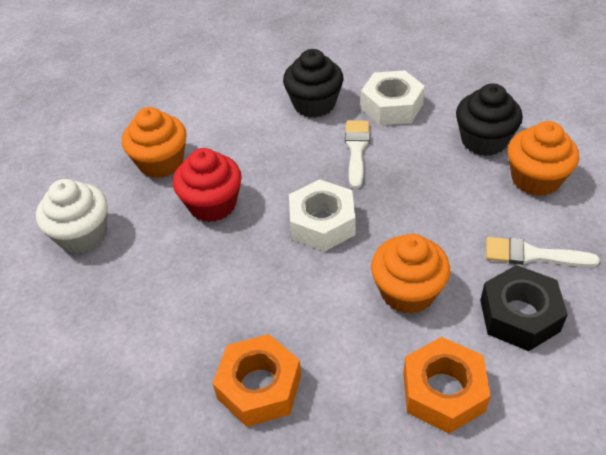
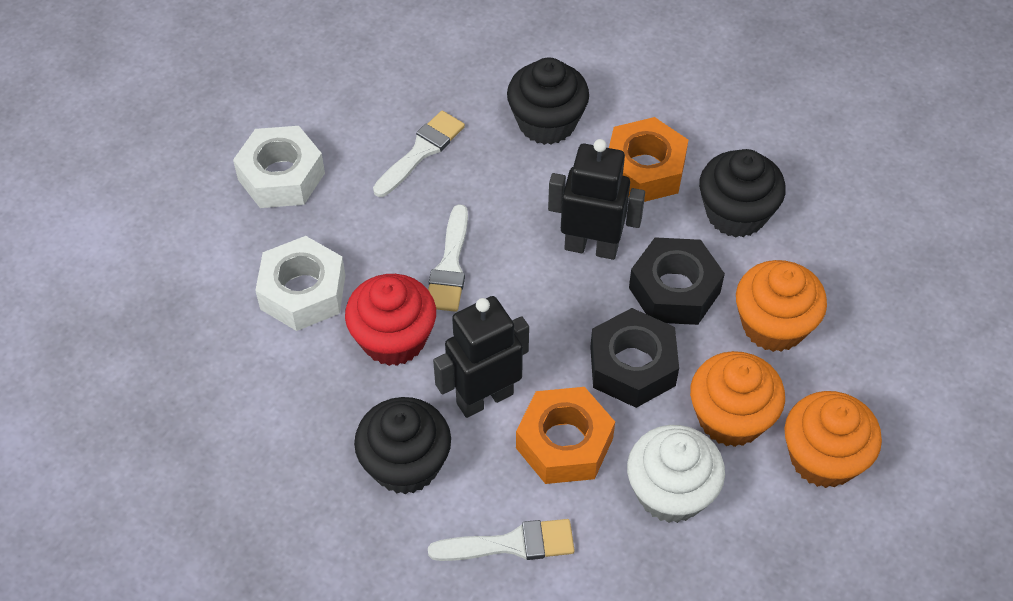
black cupcake: 2 -> 3
black nut: 1 -> 2
black robot: 0 -> 2
white brush: 2 -> 3

